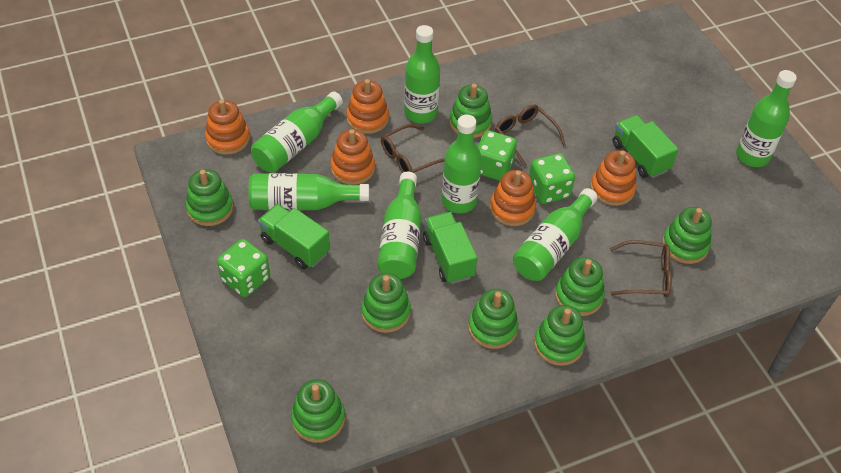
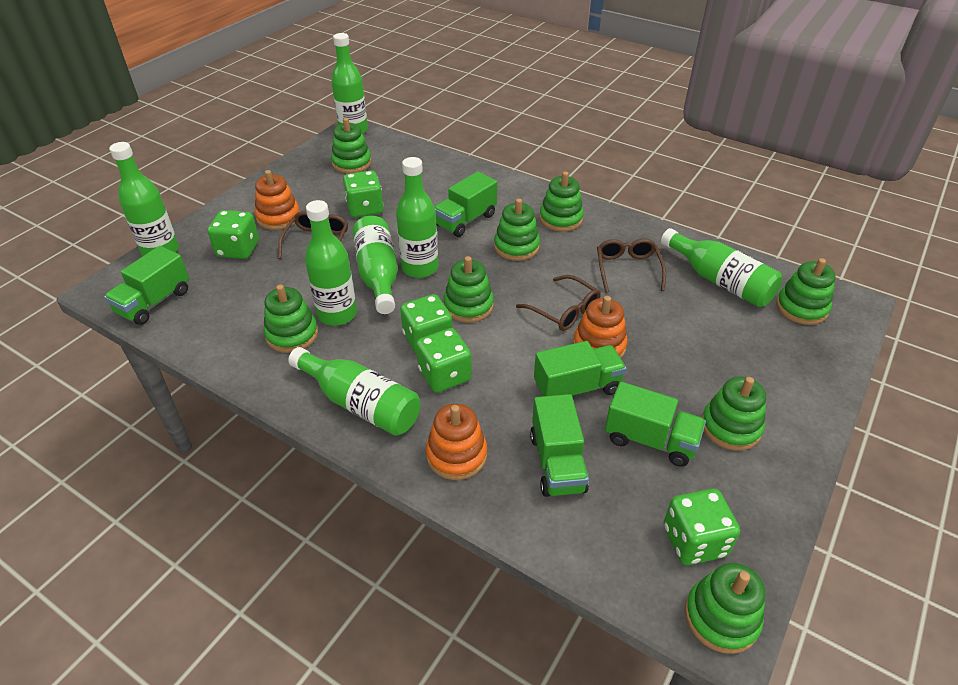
green dice: 3 -> 5
green truck: 3 -> 5
orange stacking toy: 5 -> 3

